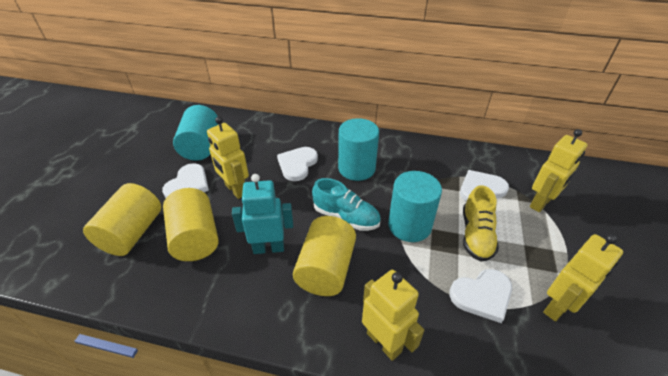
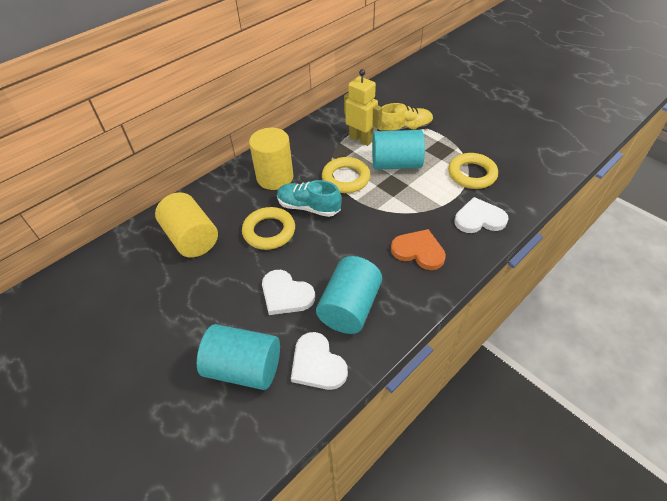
orange heart: 0 -> 1
turquoise robot: 1 -> 0
white heart: 4 -> 3
yellow cylinder: 3 -> 2
yellow ring: 0 -> 3
yellow robot: 4 -> 1

